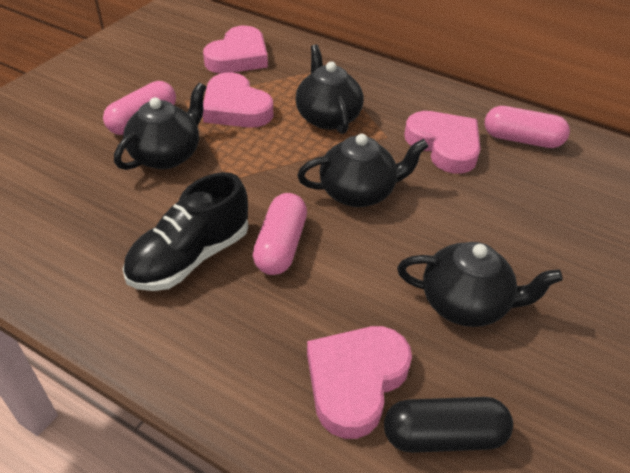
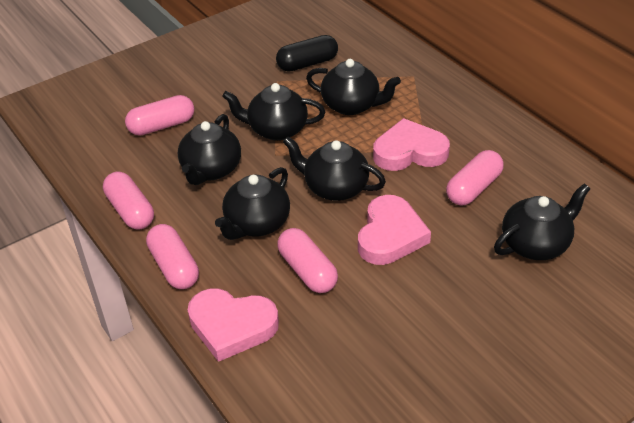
black shoe: 1 -> 0
black teapot: 4 -> 6
pink capsule: 3 -> 5
pink heart: 4 -> 3

